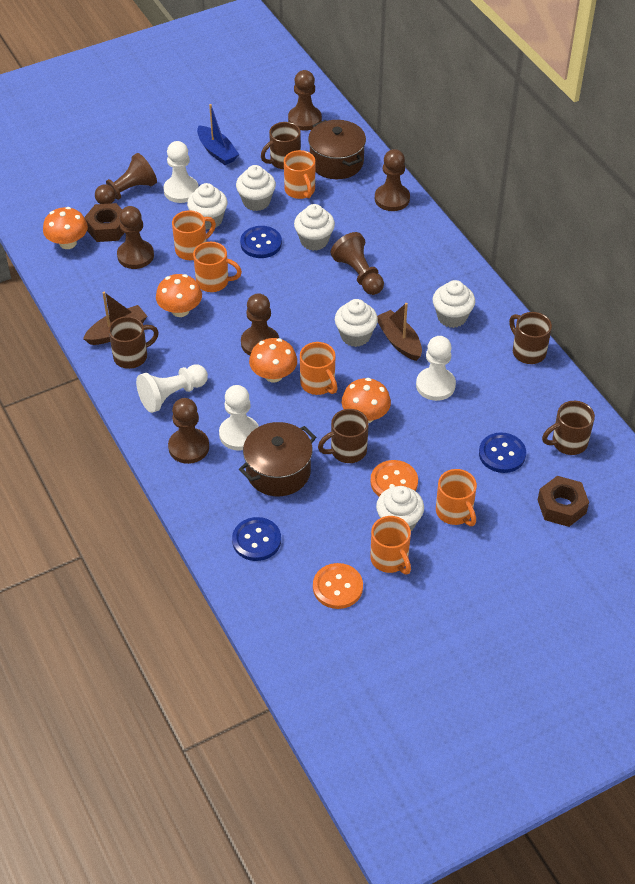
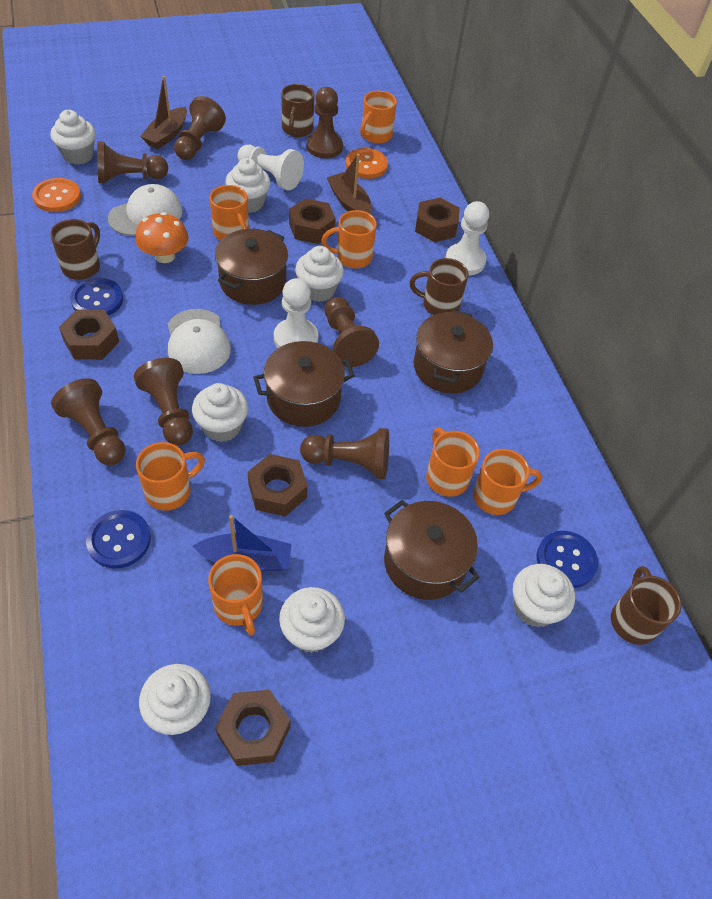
brown mug: 5 -> 4
brown nut: 2 -> 5
brown pot: 2 -> 4
orange mug: 6 -> 7
orange mushroom: 4 -> 1
white cap: 0 -> 2
white cupcake: 6 -> 7
white pawn: 4 -> 3

